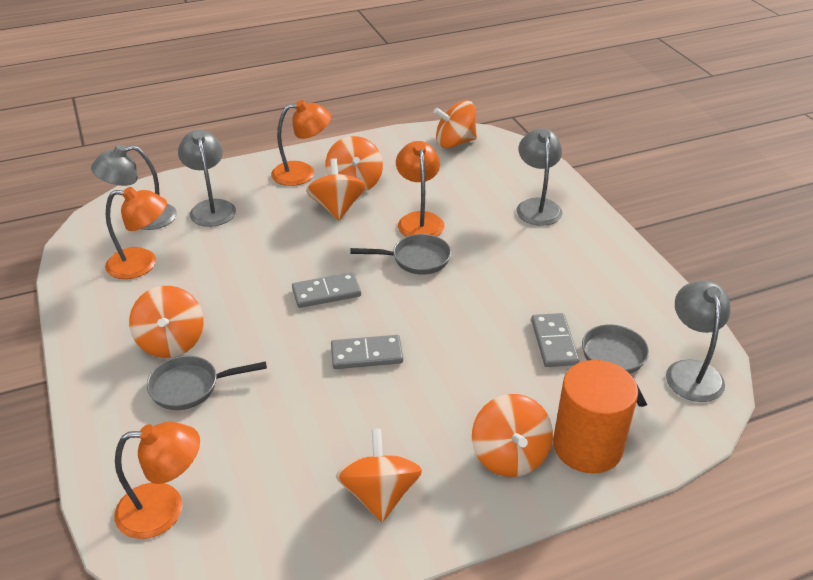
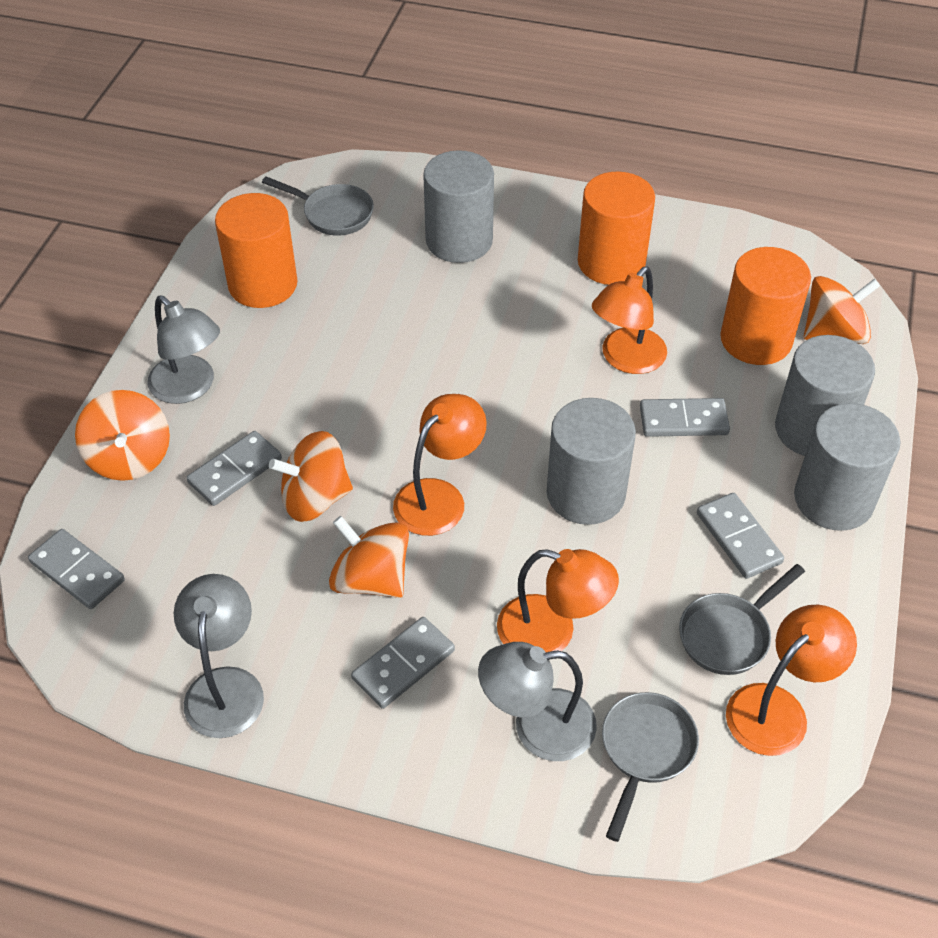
grey cylinder: 0 -> 4
grey domino: 3 -> 5
grey lamp: 4 -> 3
orange cylinder: 1 -> 3
orange spinning top: 6 -> 4

